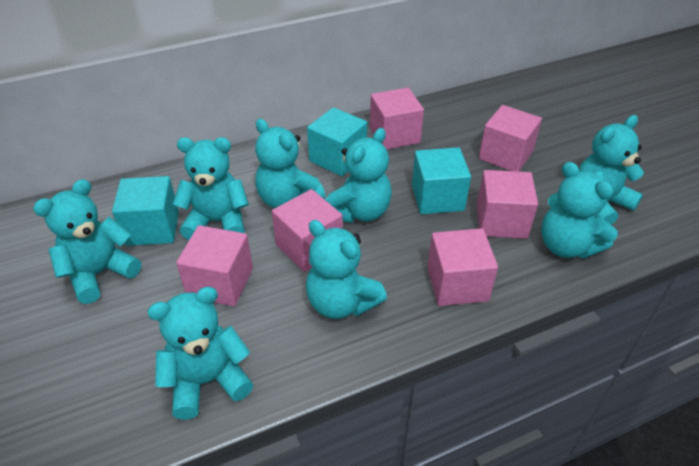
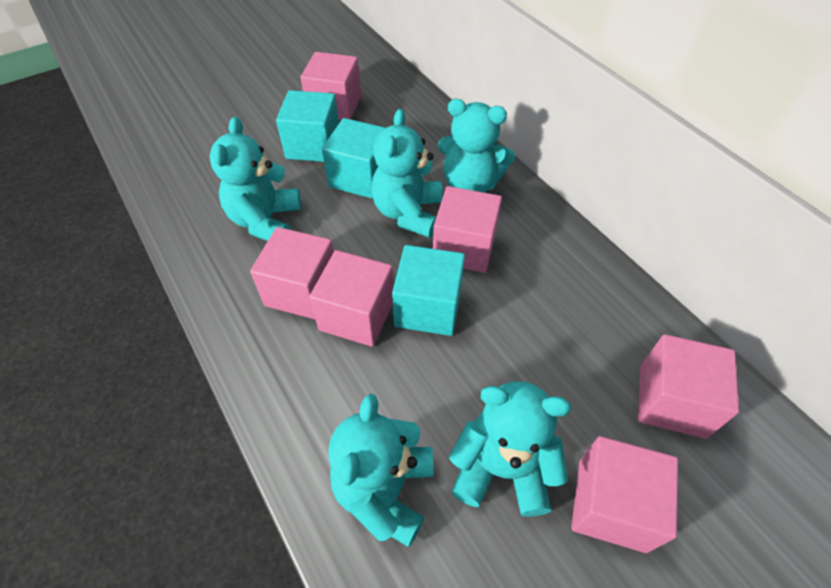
turquoise teddy bear: 8 -> 5

